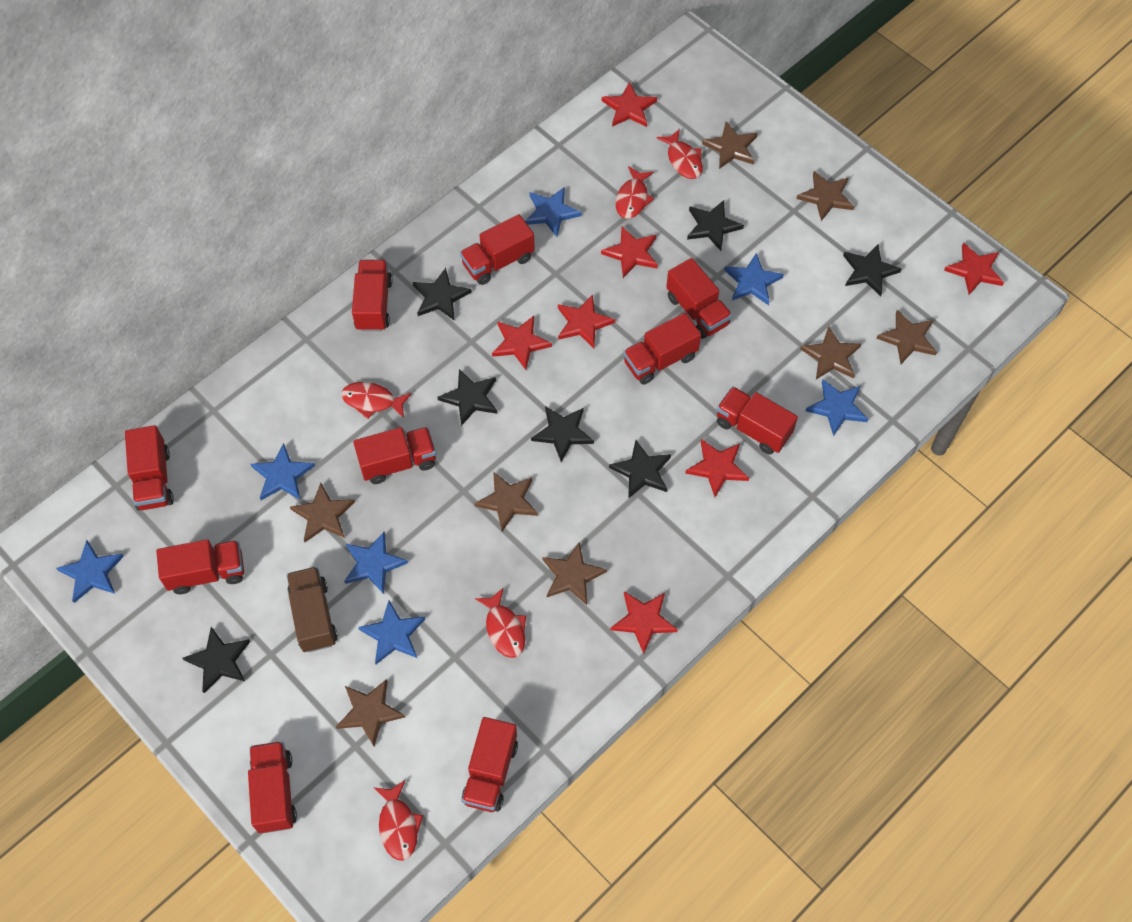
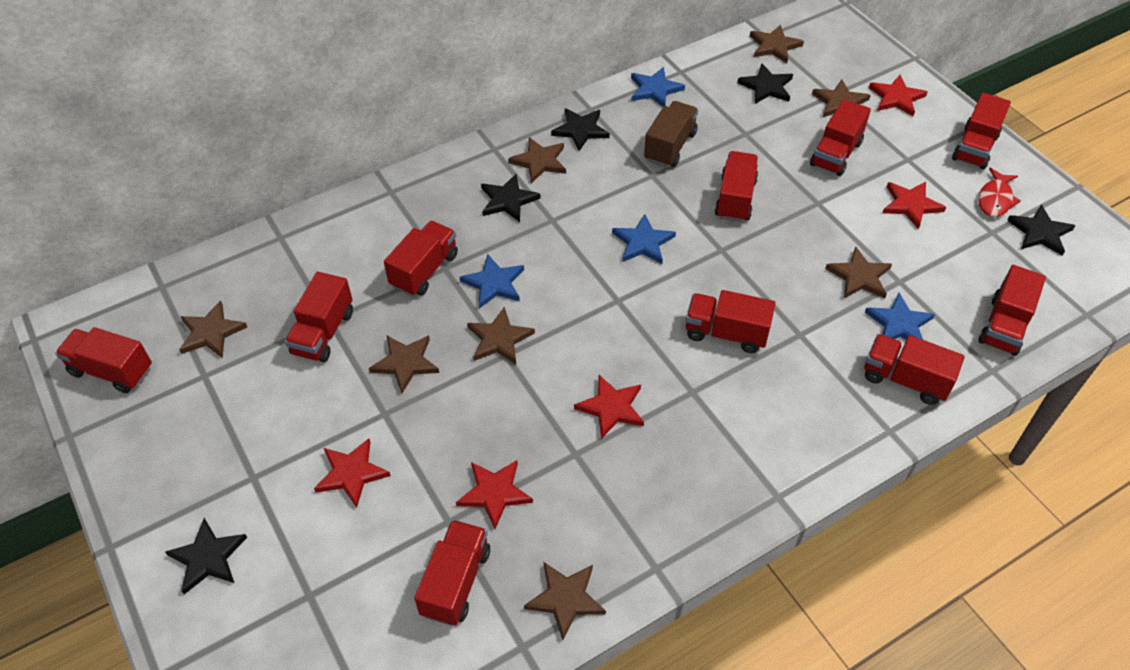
black star: 7 -> 5
blue star: 7 -> 4
red fish: 5 -> 1
red star: 7 -> 5

